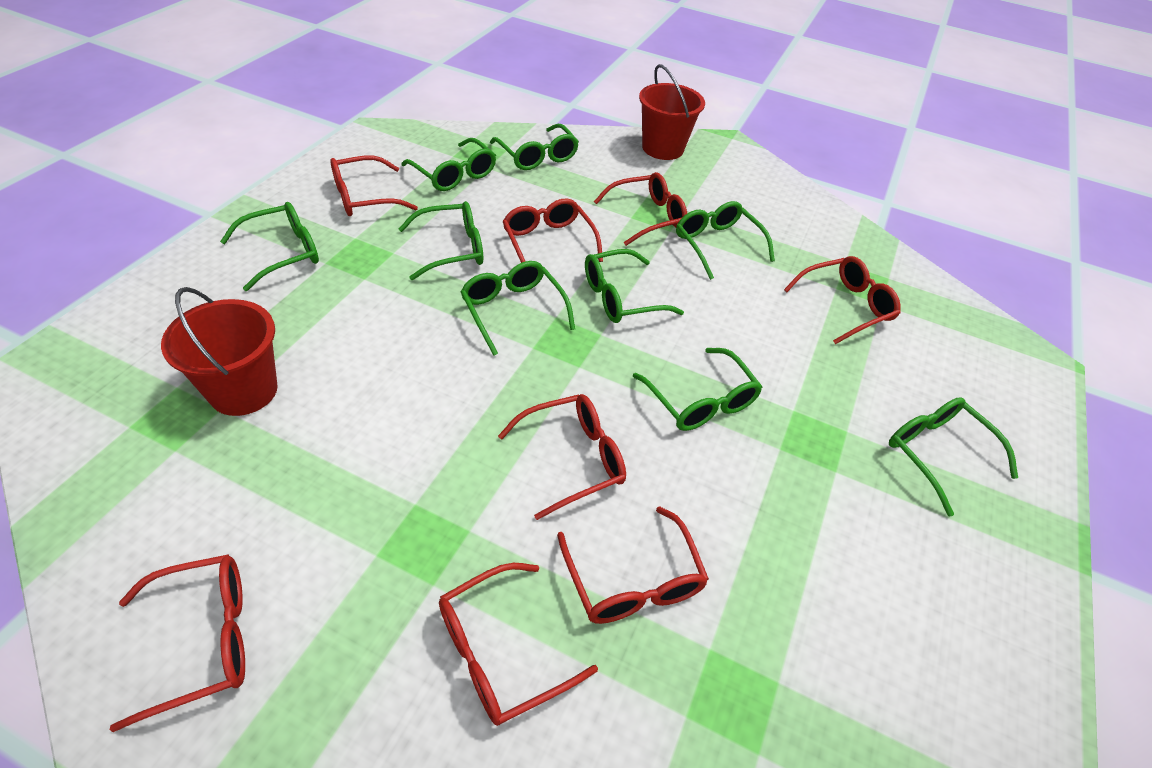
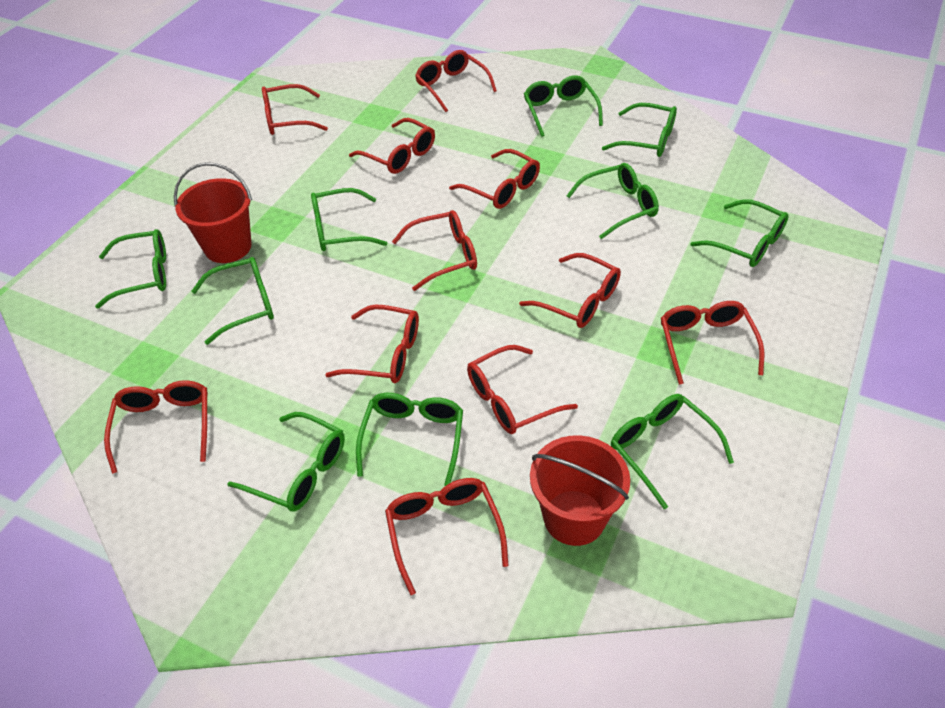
green glasses: 9 -> 10
red glasses: 8 -> 11

